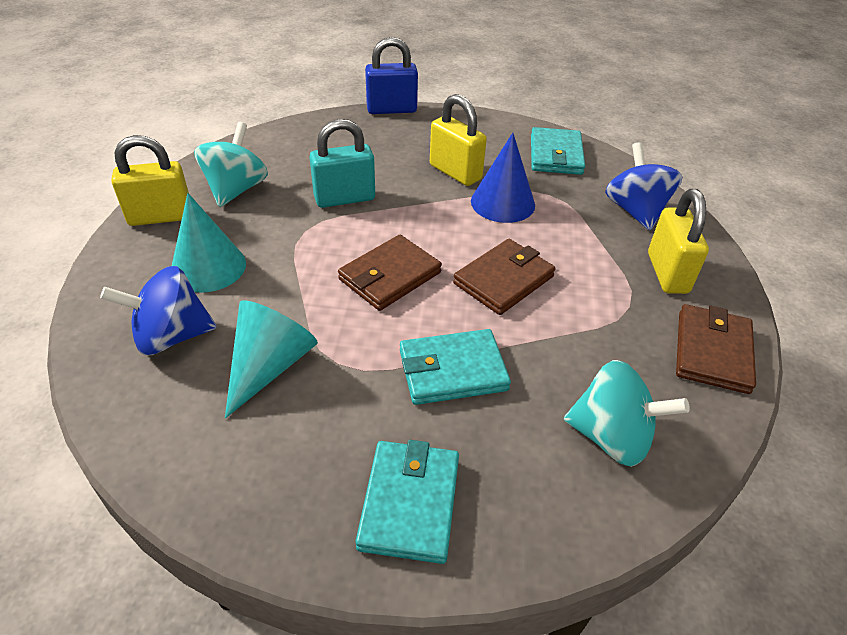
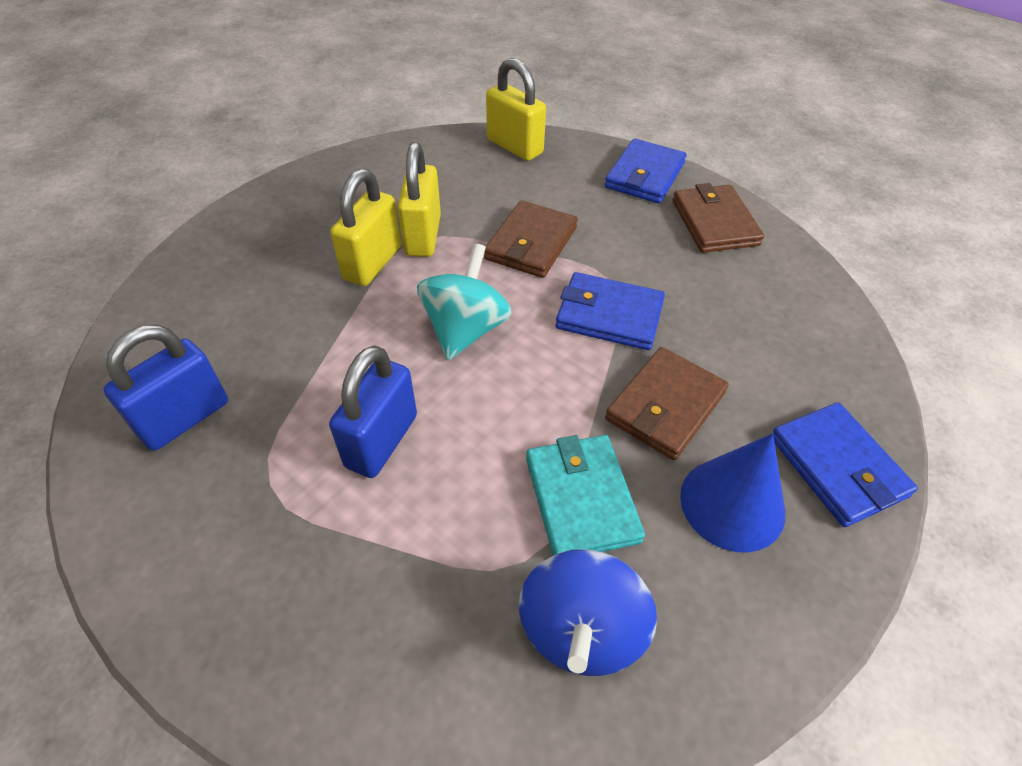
blue padlock: 1 -> 2
blue spinning top: 2 -> 1
blue wallet: 0 -> 3
turquoise cone: 2 -> 0
turquoise padlock: 1 -> 0
turquoise spinning top: 2 -> 1
turquoise wallet: 3 -> 1

